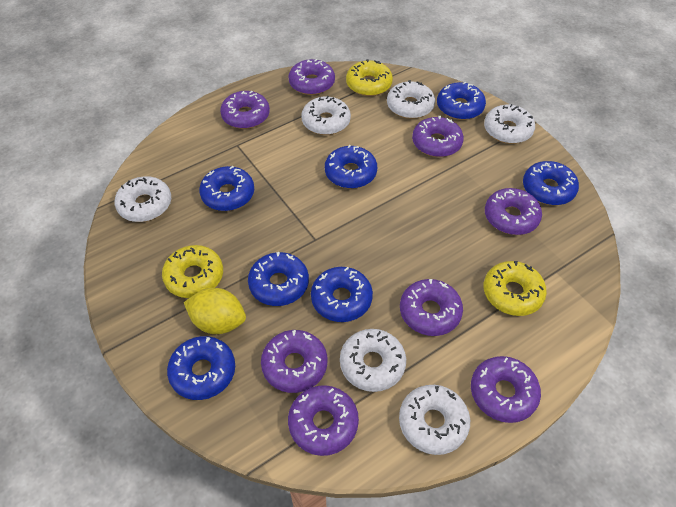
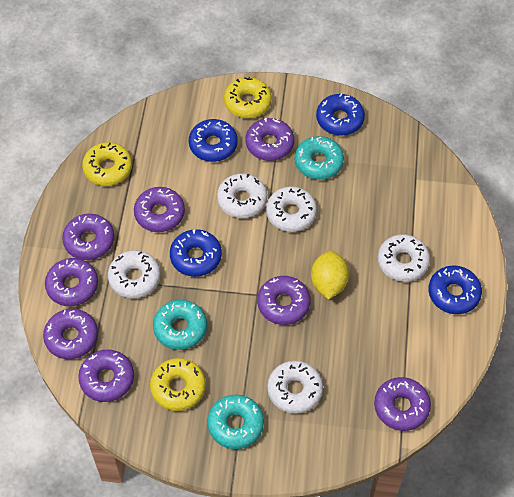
blue donut: 7 -> 4
turquoise donut: 0 -> 3
white donut: 6 -> 5

